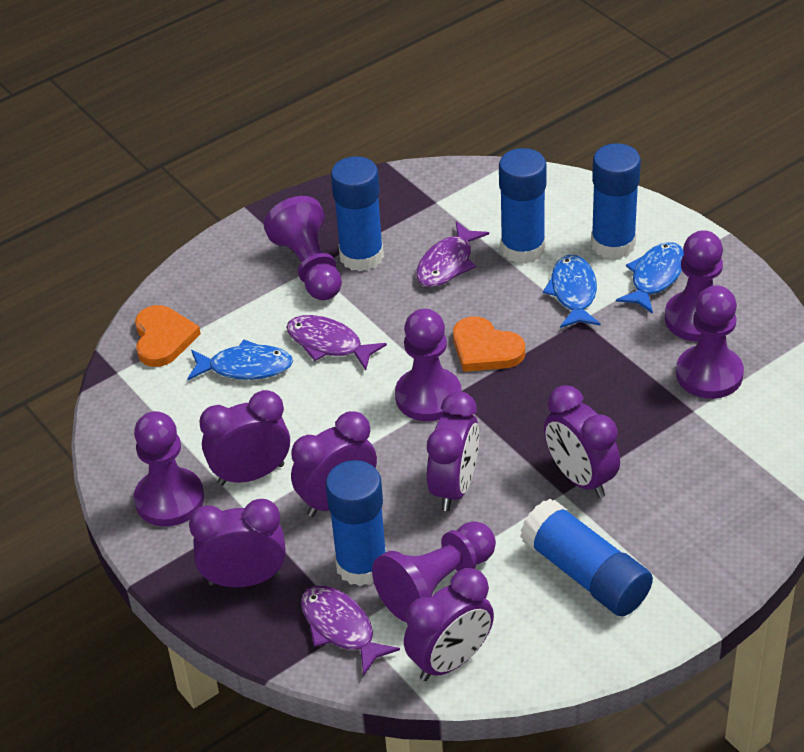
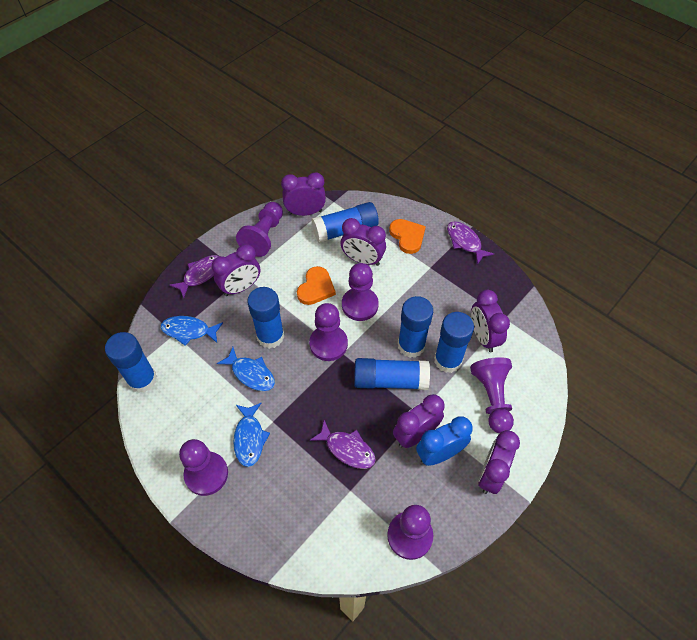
blue clock: 0 -> 1
blue glue stick: 5 -> 6

